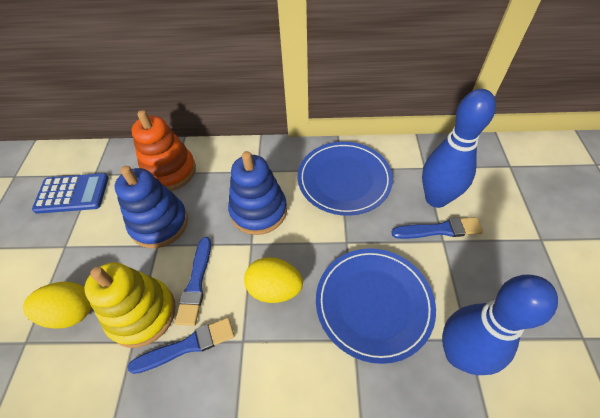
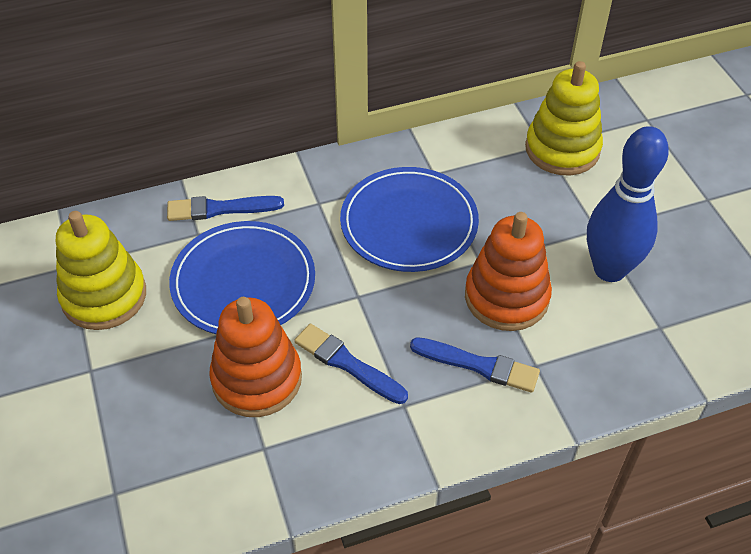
blue bowling pin: 2 -> 1
blue calculator: 1 -> 0
blue stacking toy: 2 -> 0
orange stacking toy: 1 -> 2
yellow egg: 2 -> 0
yellow stacking toy: 1 -> 2

